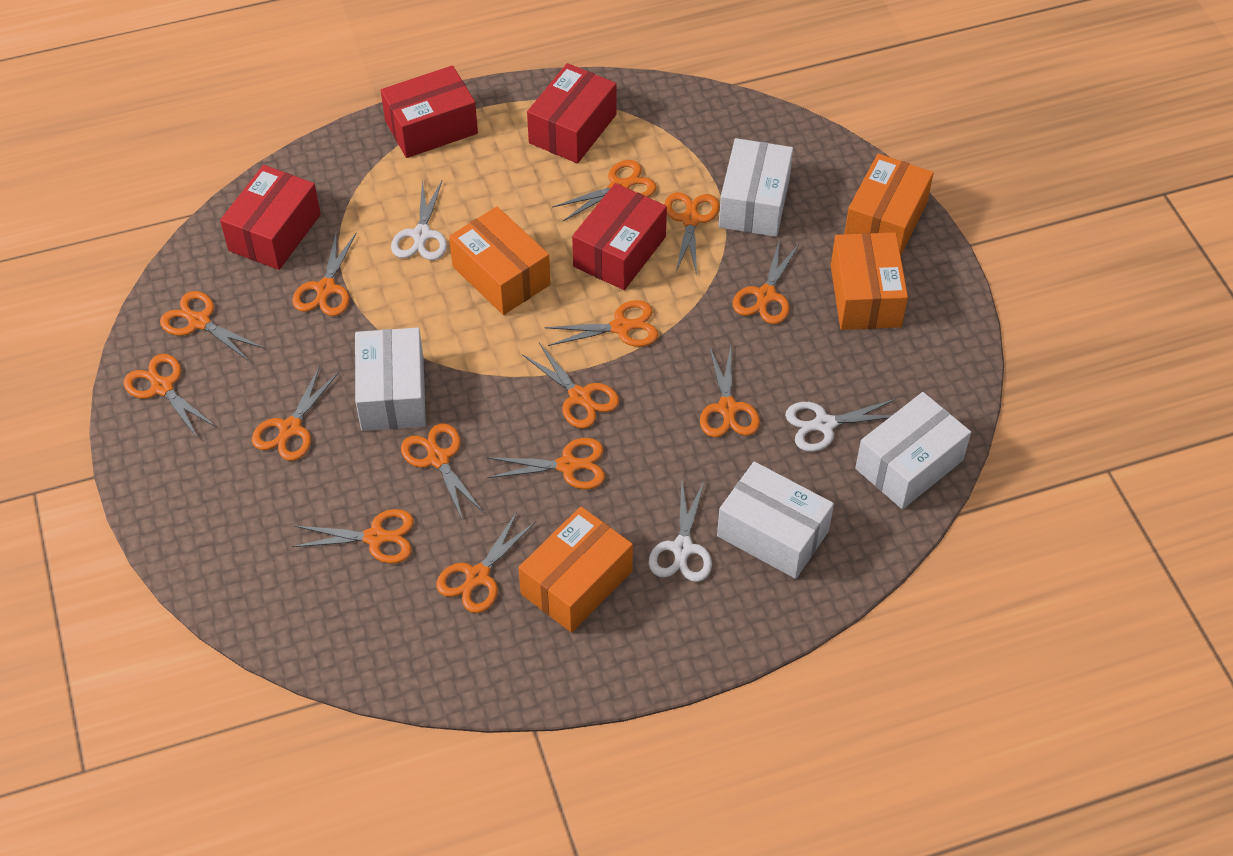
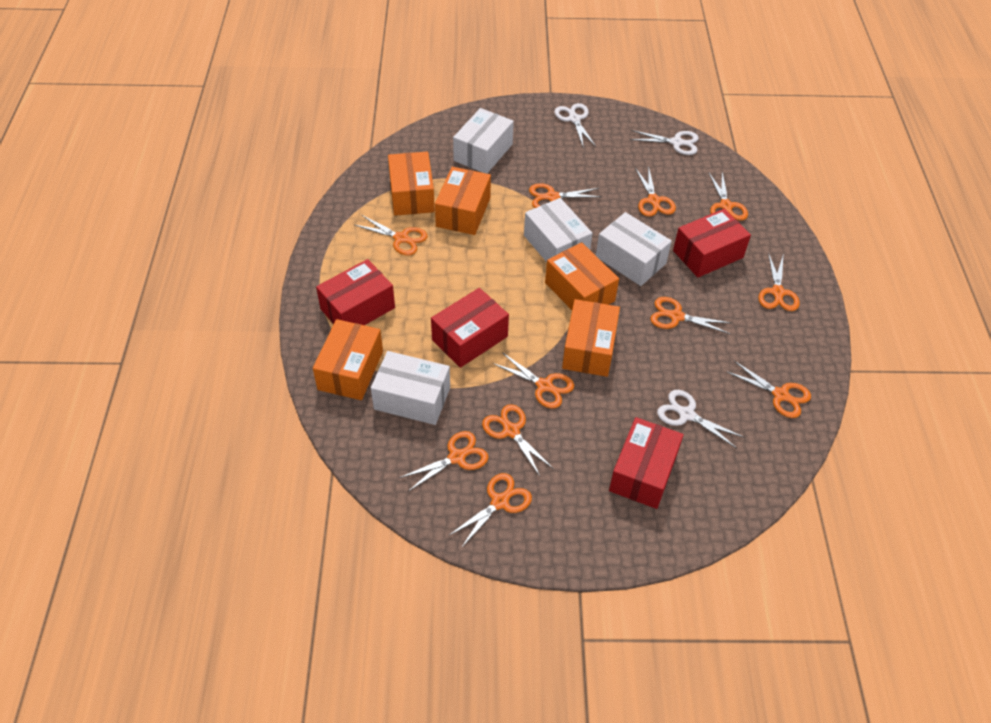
orange box: 4 -> 5
orange scissors: 14 -> 11

